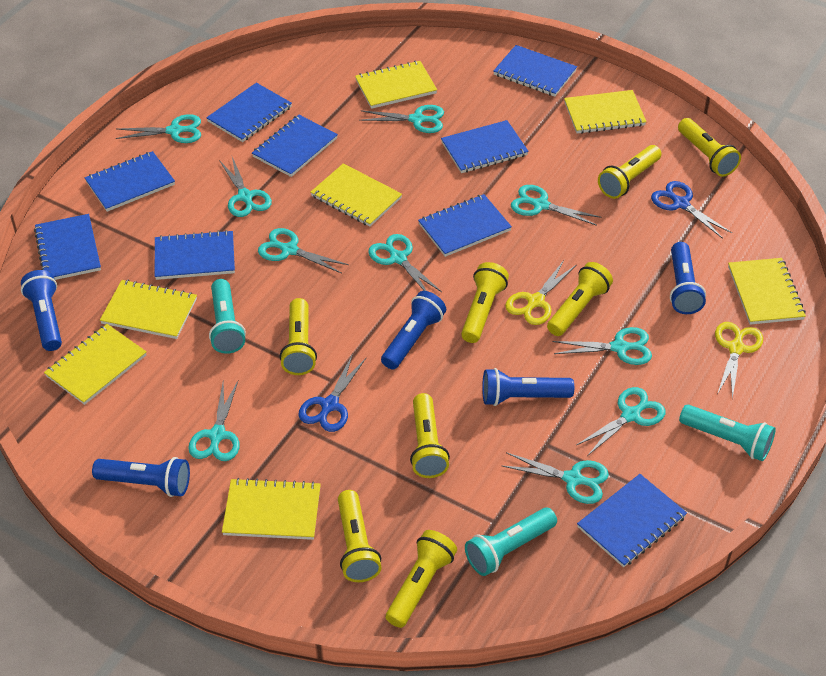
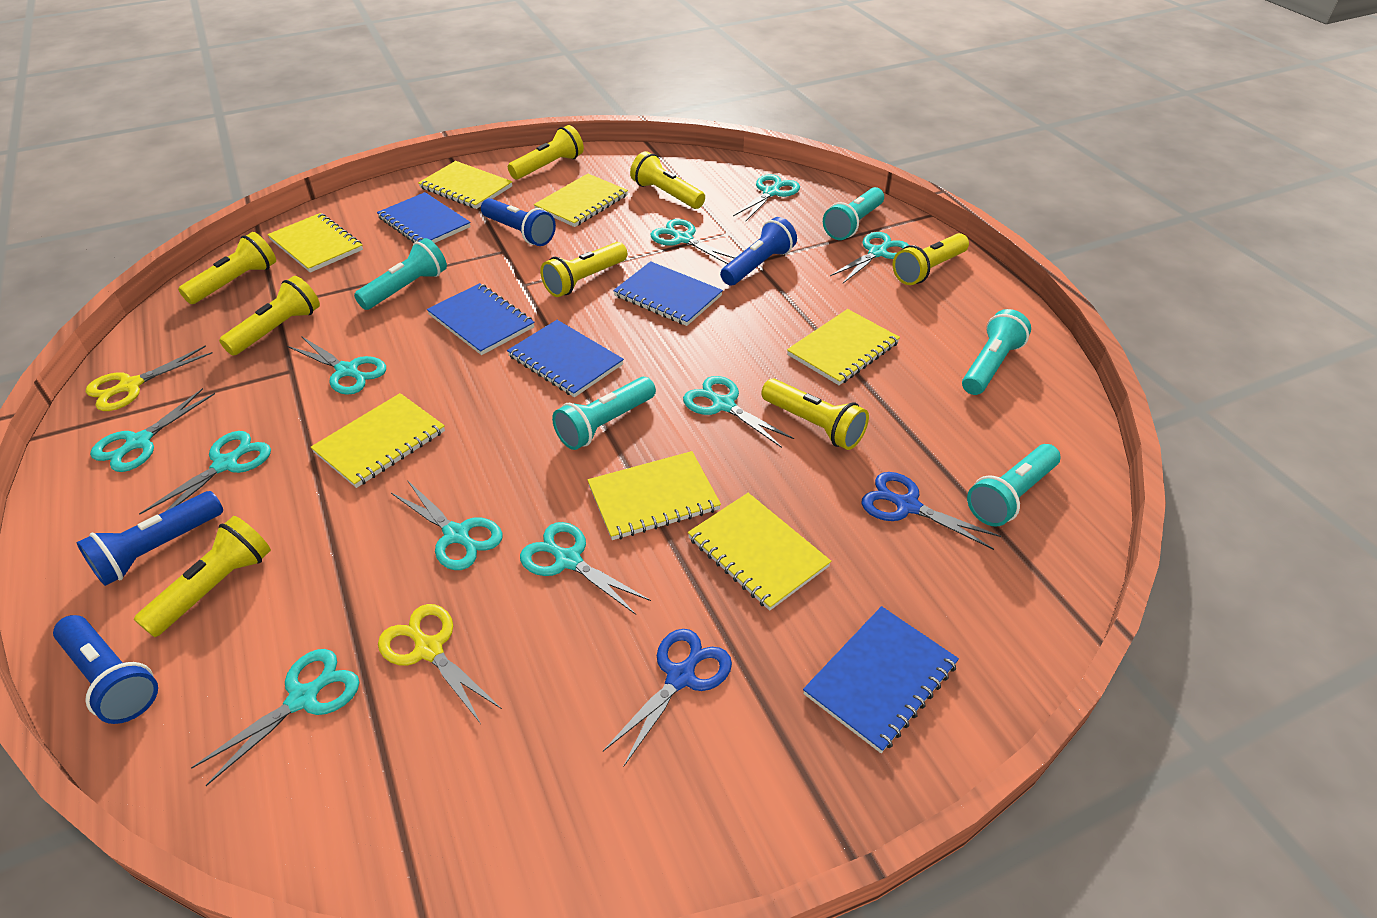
blue flashlight: 5 -> 4
blue notebook: 9 -> 5
turquoise flashlight: 3 -> 5

